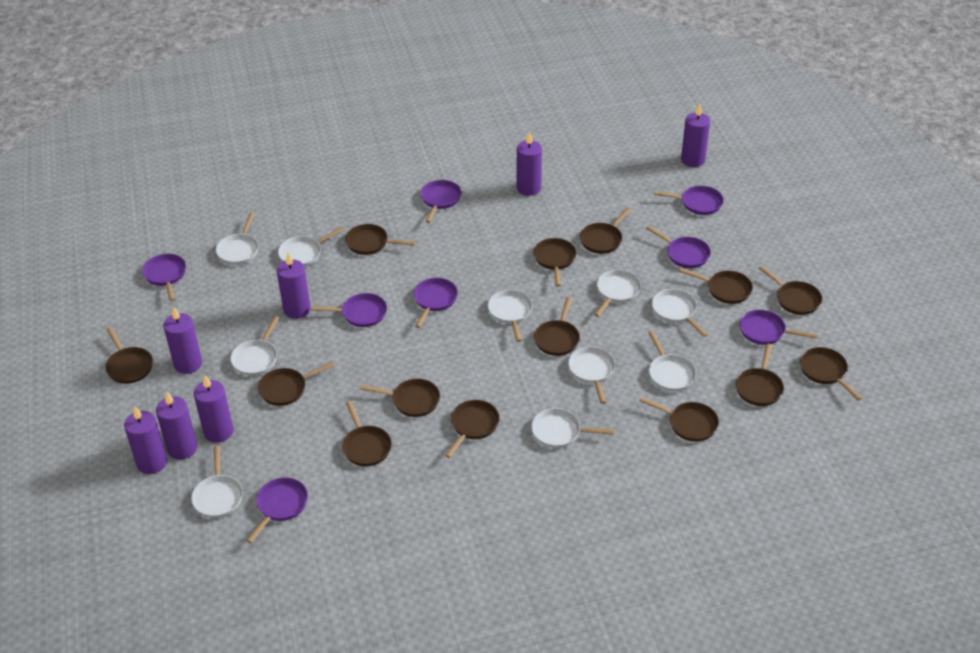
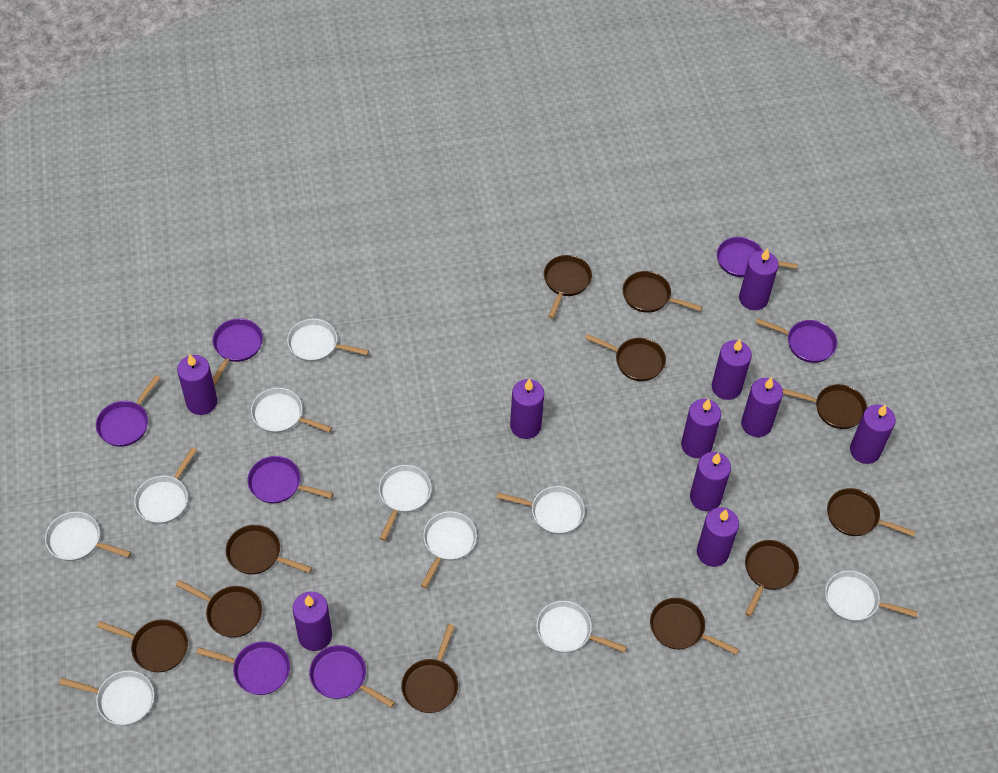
brown pan: 14 -> 11
purple candle: 7 -> 10
purple pan: 8 -> 7

